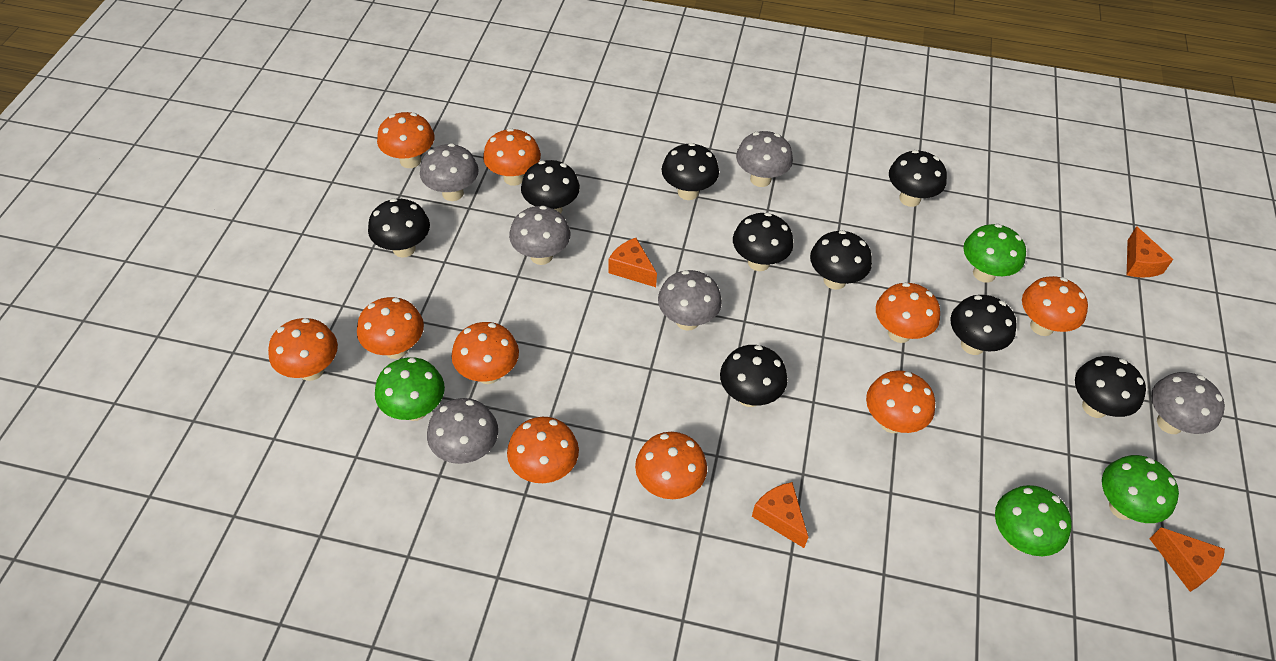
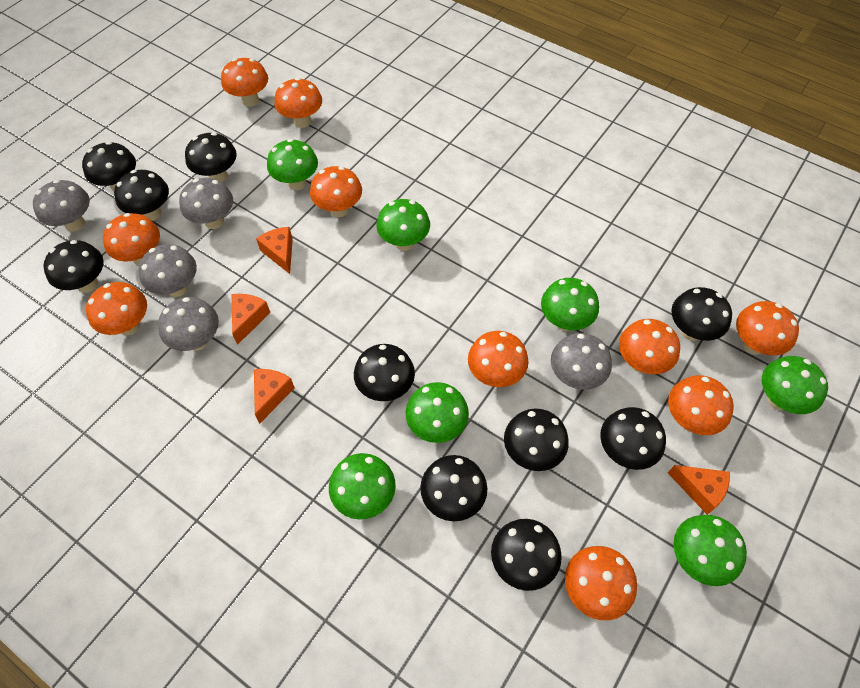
black mushroom: 9 -> 10
green mushroom: 4 -> 7
grey mushroom: 6 -> 5

